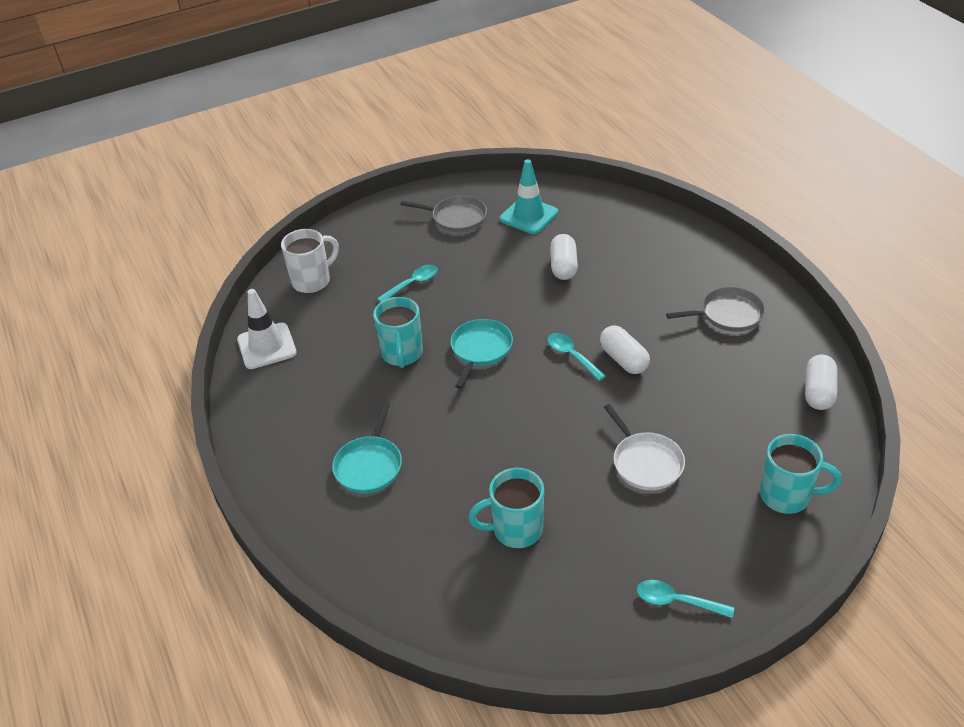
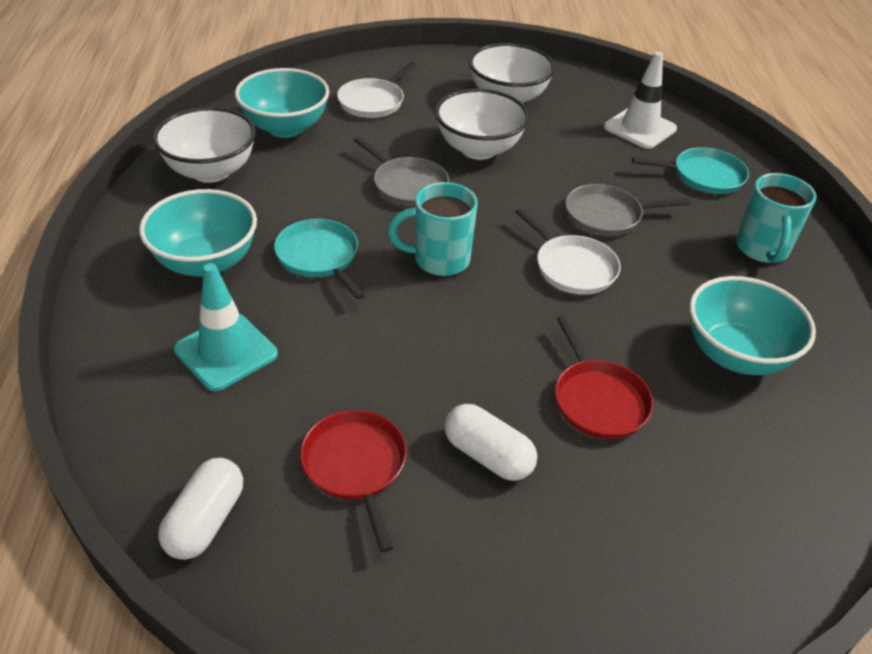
red pan: 0 -> 2
turquoise bowl: 0 -> 3
turquoise mug: 3 -> 2
turquoise spoon: 3 -> 0
white bowl: 0 -> 3
white capsule: 3 -> 2
white mug: 1 -> 0
white pan: 1 -> 2

